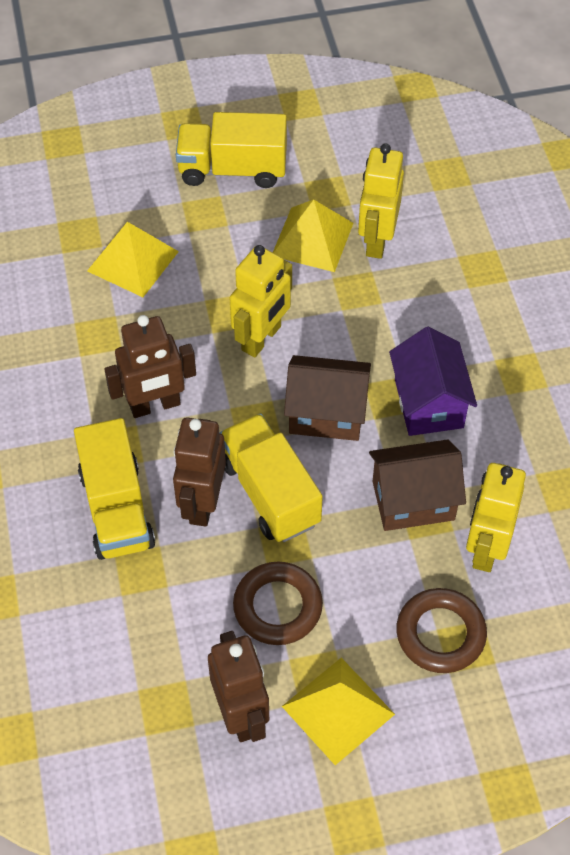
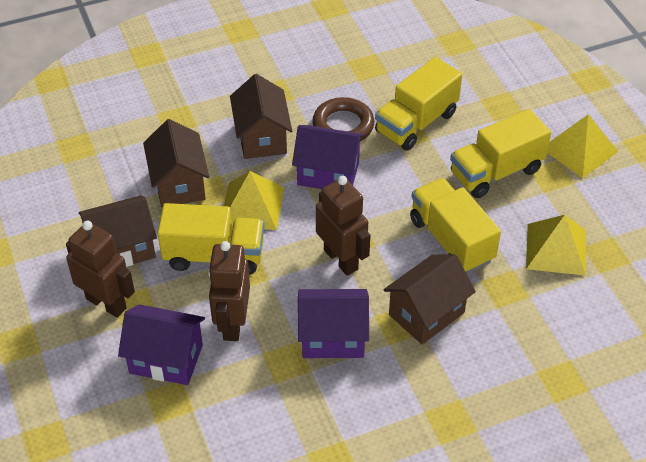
brown house: 2 -> 4
brown ring: 2 -> 1
purple house: 1 -> 3
yellow robot: 3 -> 0
yellow truck: 3 -> 4

